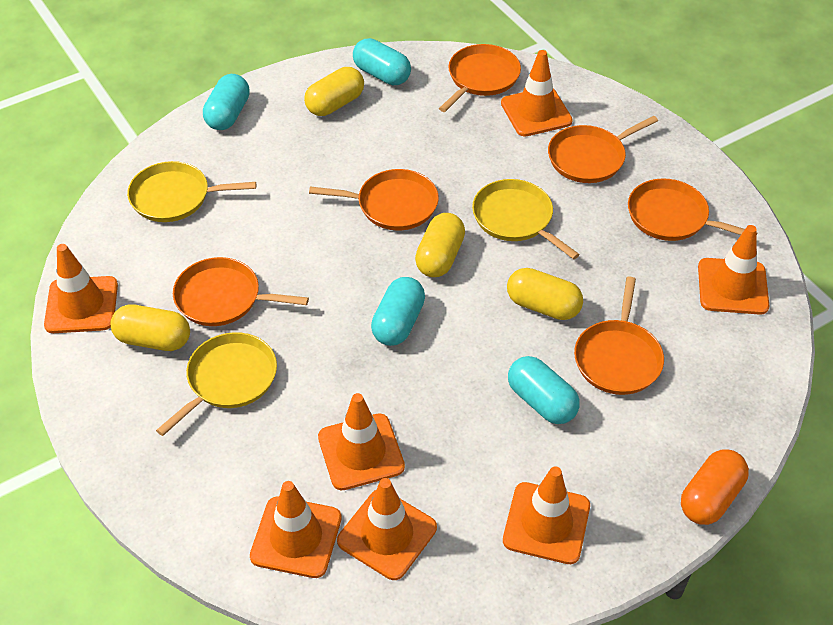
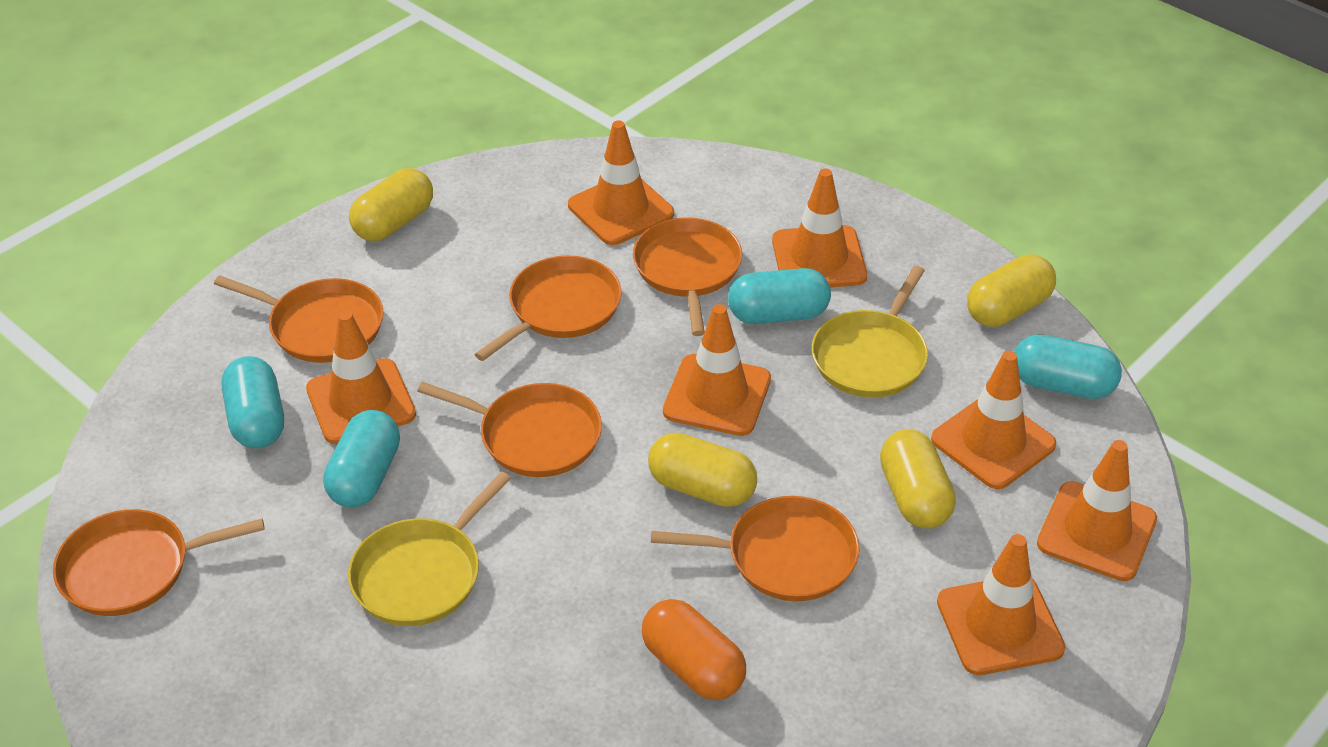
yellow pan: 3 -> 2

